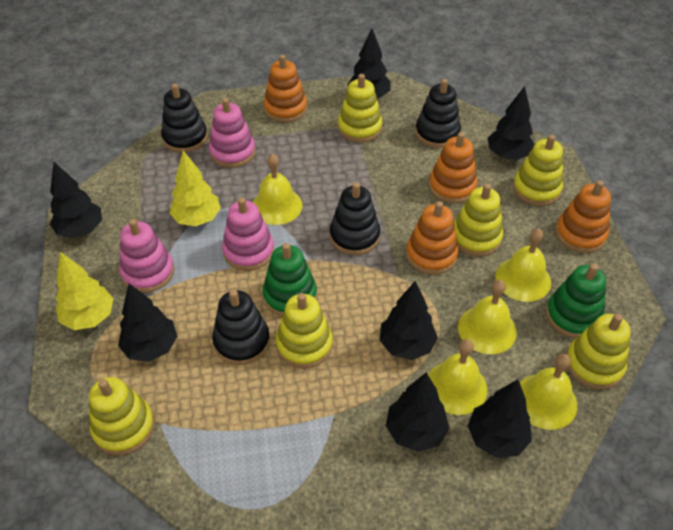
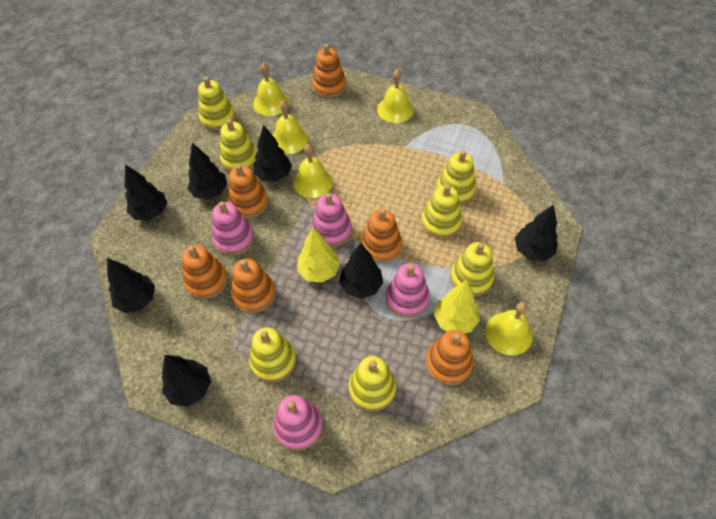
black stacking toy: 4 -> 0
green stacking toy: 2 -> 0
orange stacking toy: 4 -> 6
pink stacking toy: 3 -> 4
yellow stacking toy: 6 -> 7

